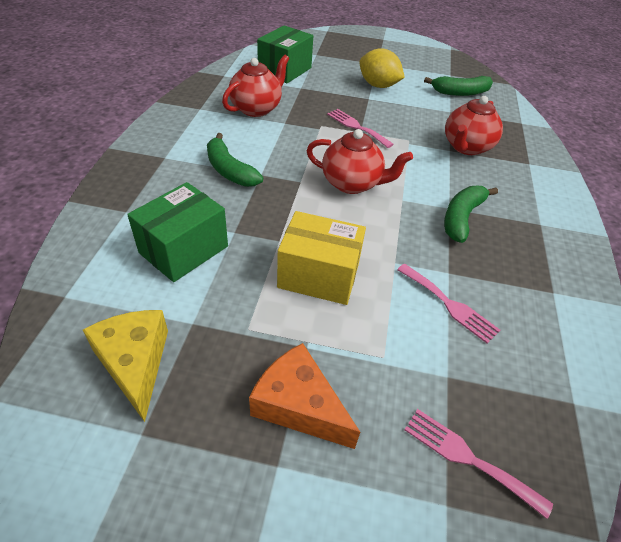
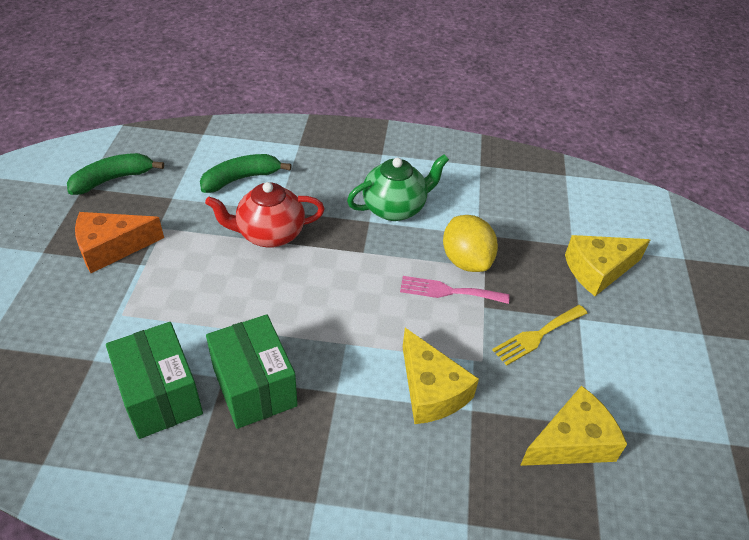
green banana: 3 -> 2
green teapot: 0 -> 1
pink fork: 3 -> 1
red teapot: 3 -> 1
yellow box: 1 -> 0
yellow cheese: 1 -> 3
yellow fork: 0 -> 1

